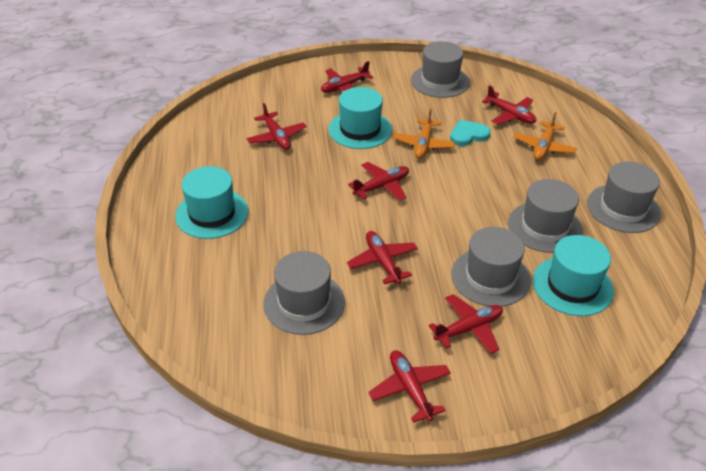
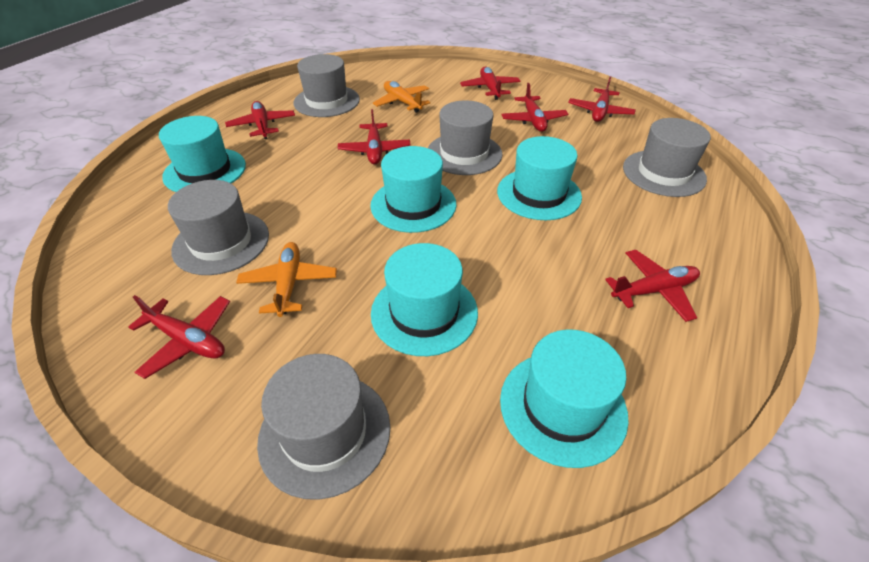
turquoise hat: 3 -> 5
turquoise heart: 1 -> 0

